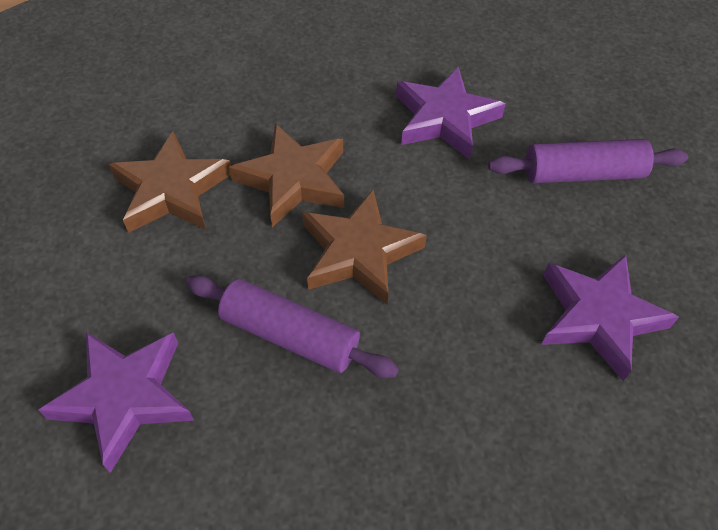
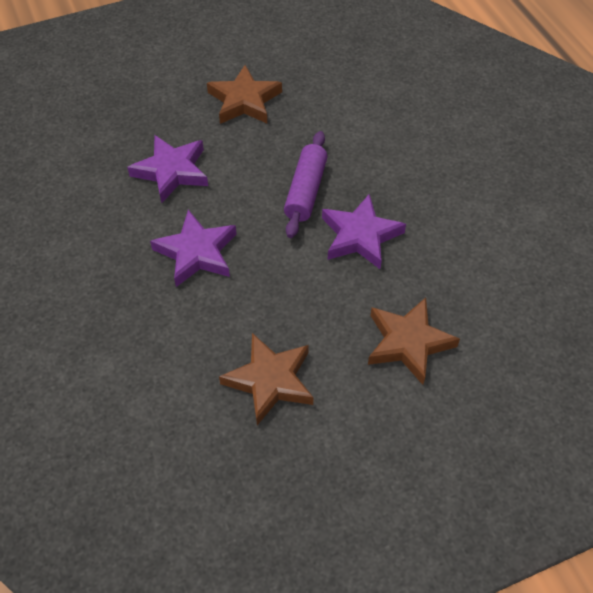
purple rolling pin: 2 -> 1

